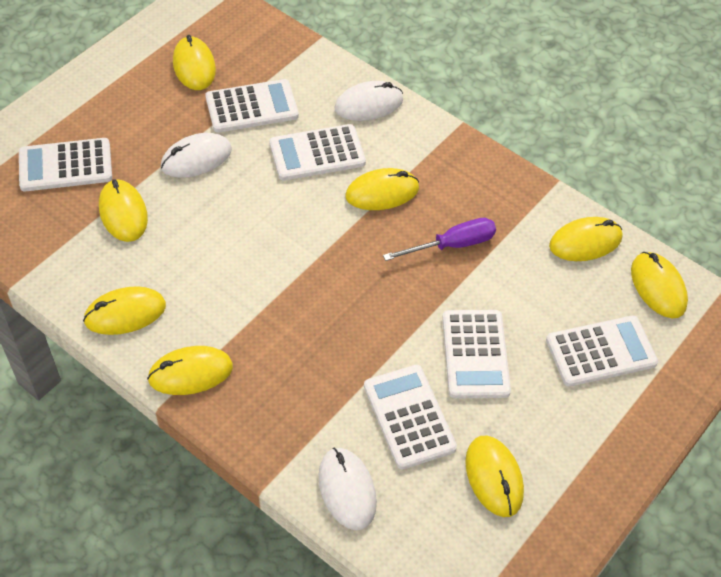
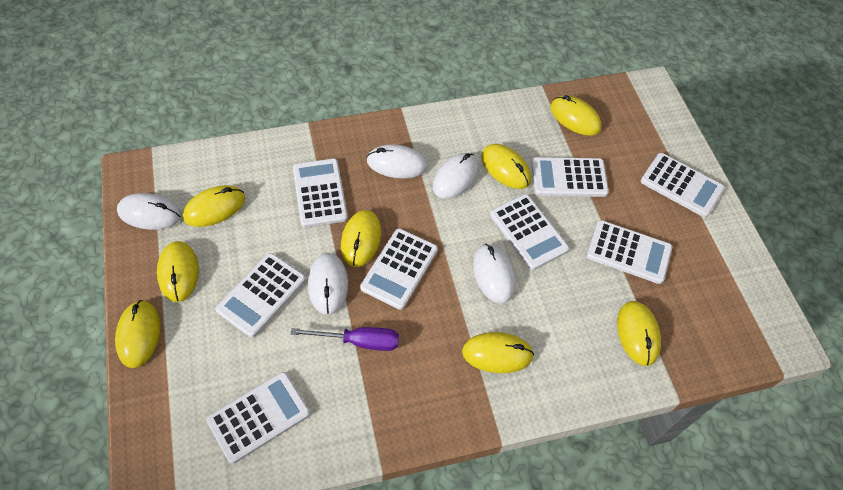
white calculator: 6 -> 8
white mouse: 3 -> 5

